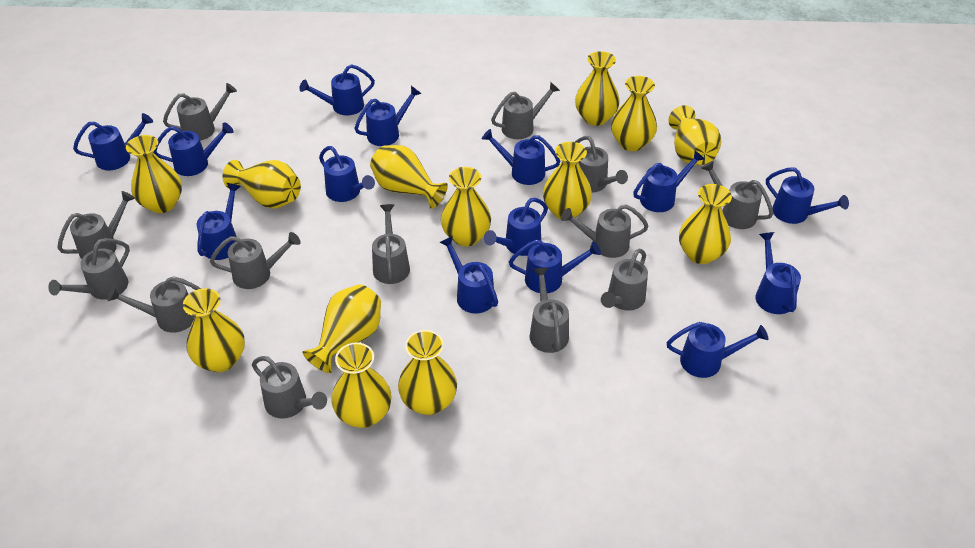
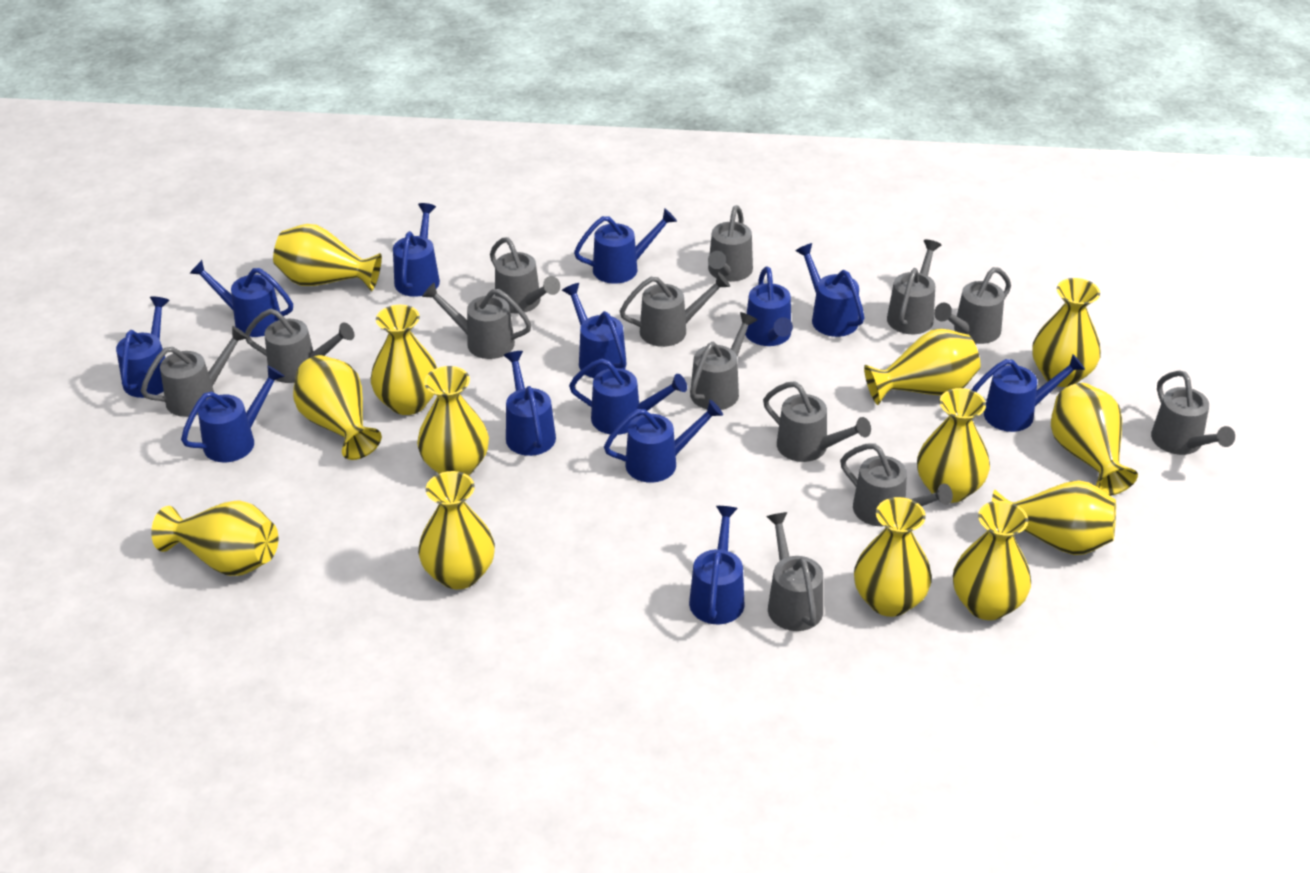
blue watering can: 14 -> 13

